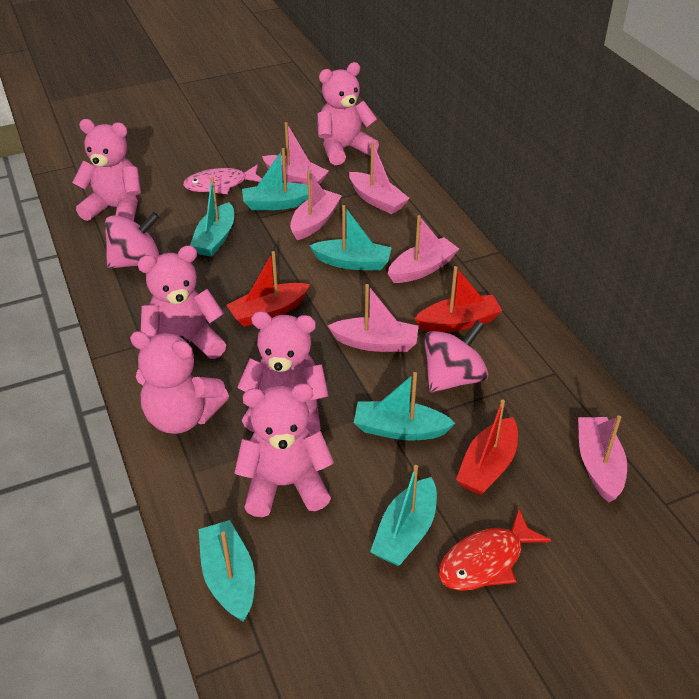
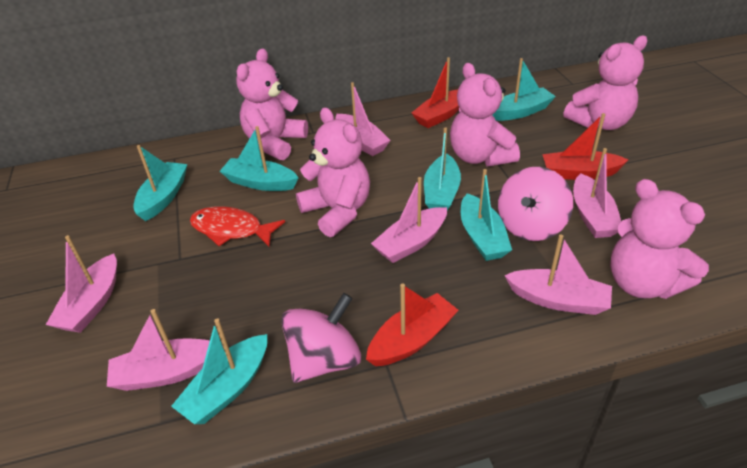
pink fish: 1 -> 0
pink teddy bear: 6 -> 5

